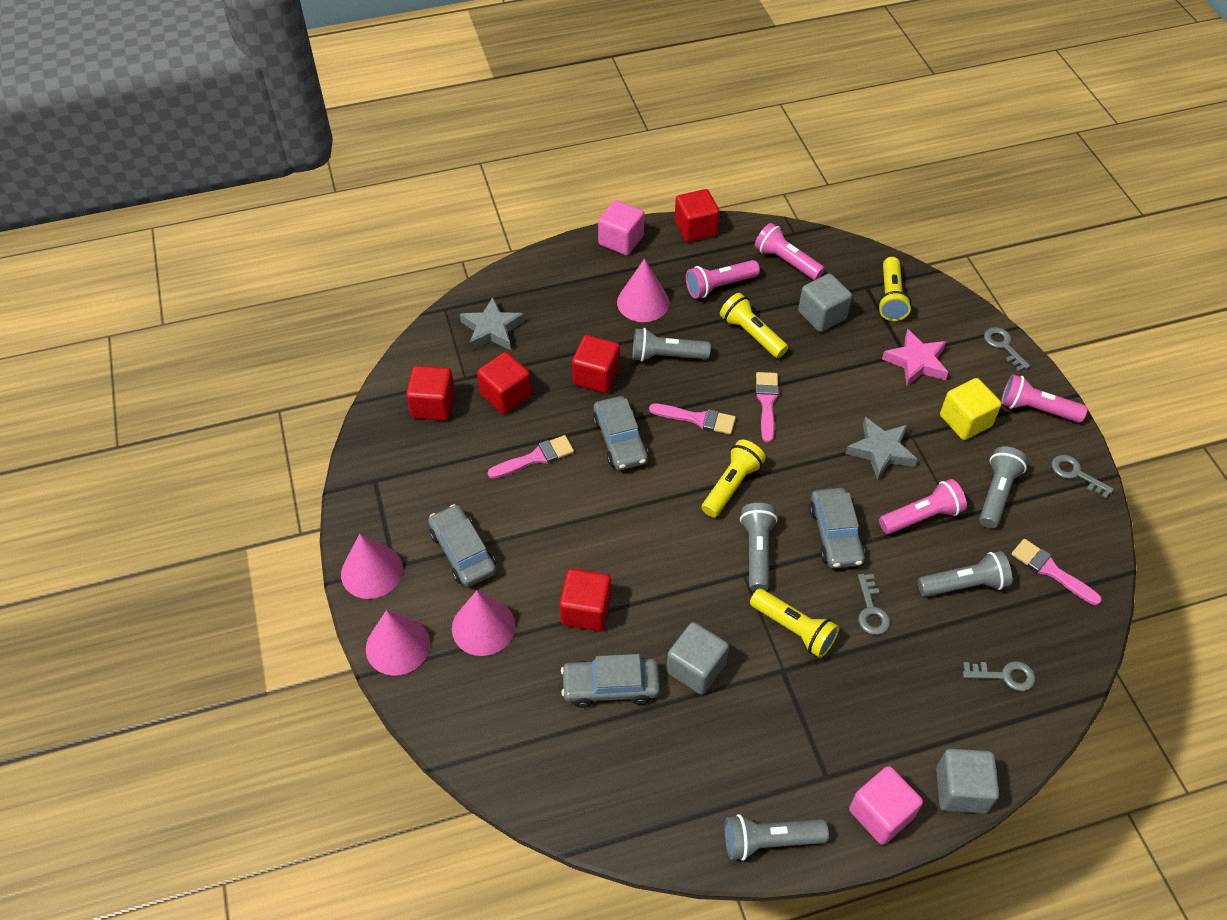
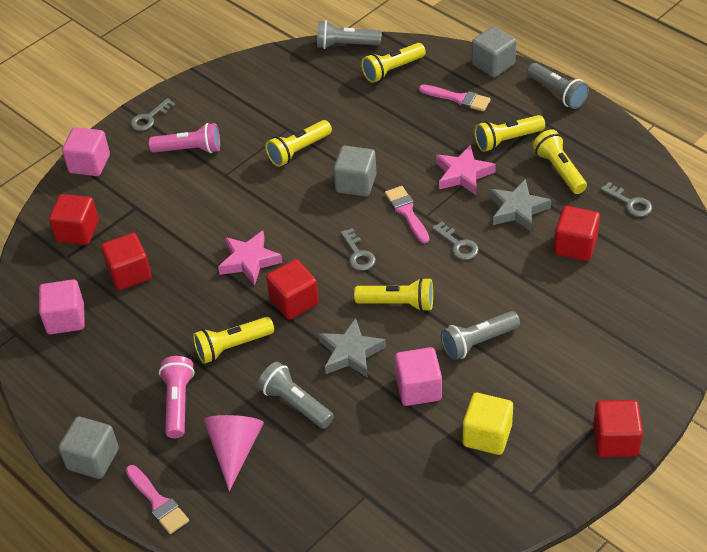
grey car: 4 -> 0
grey flashlight: 5 -> 4
pink brush: 4 -> 3
pink cone: 4 -> 1
pink cube: 2 -> 3
pink flashlight: 4 -> 2
pink star: 1 -> 2
yellow flashlight: 4 -> 6

